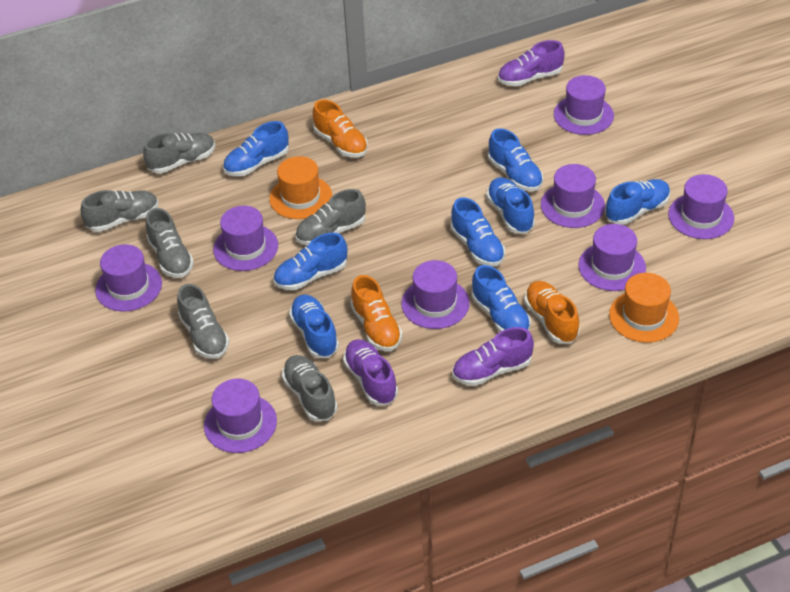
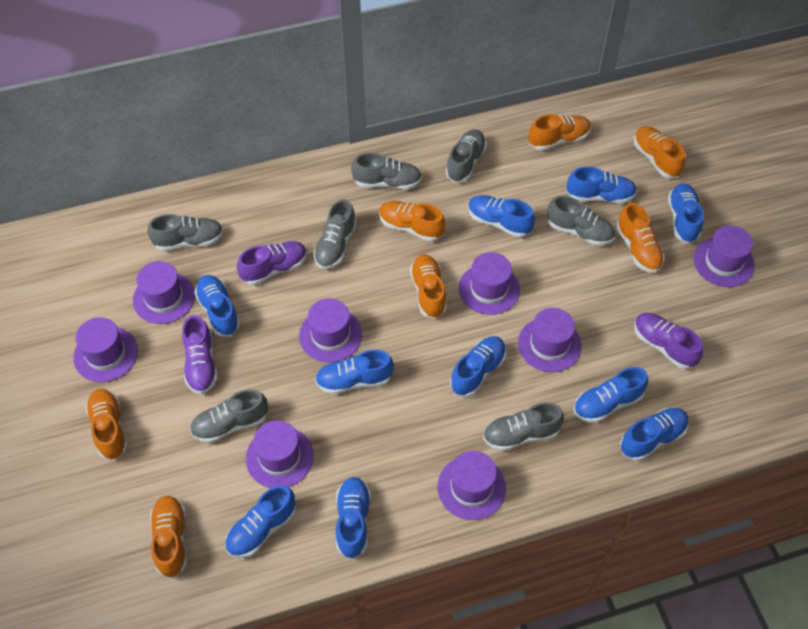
blue shoe: 8 -> 10
grey shoe: 6 -> 7
orange hat: 2 -> 0
orange shoe: 3 -> 7

